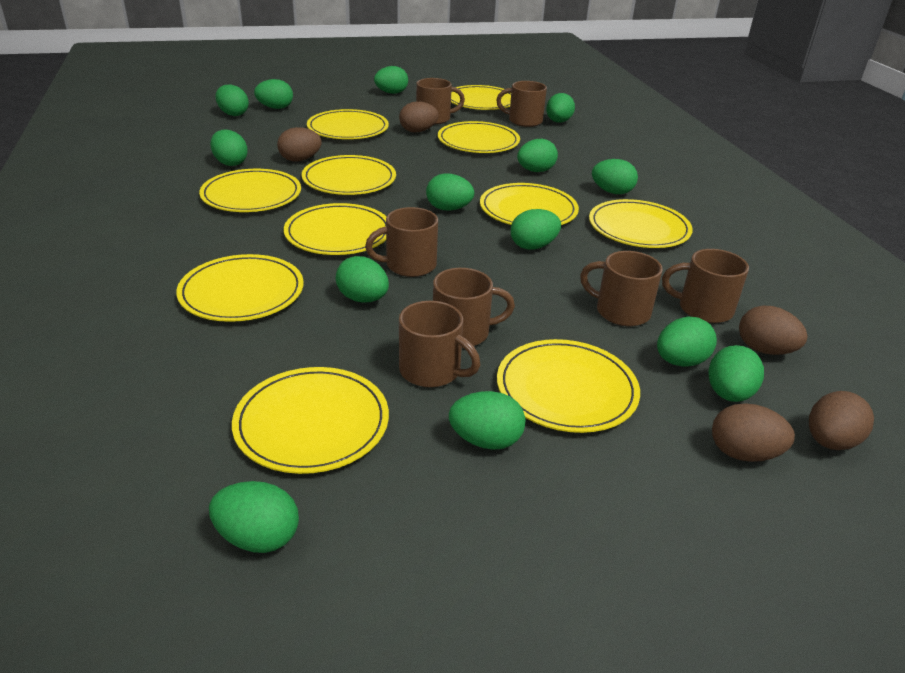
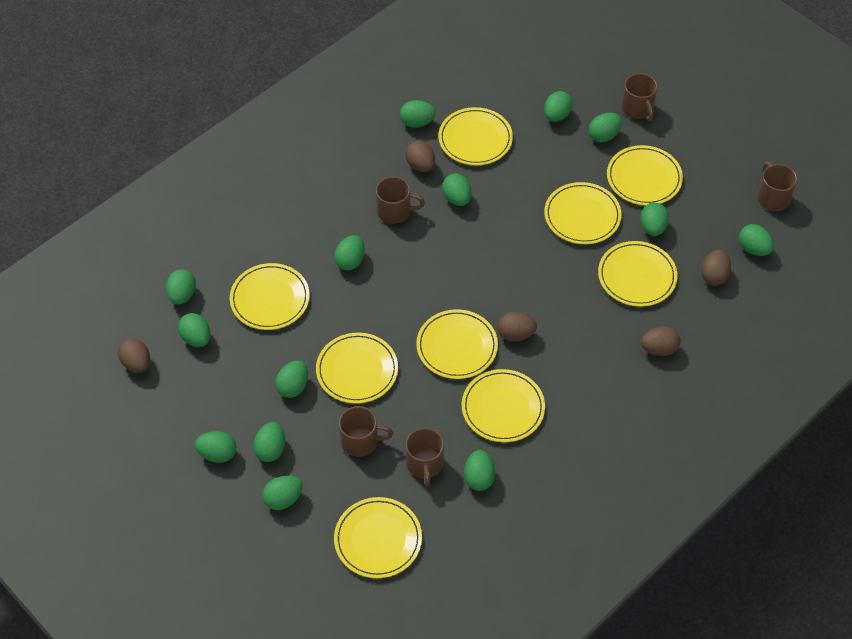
brown mug: 7 -> 5
yellow plate: 11 -> 9

